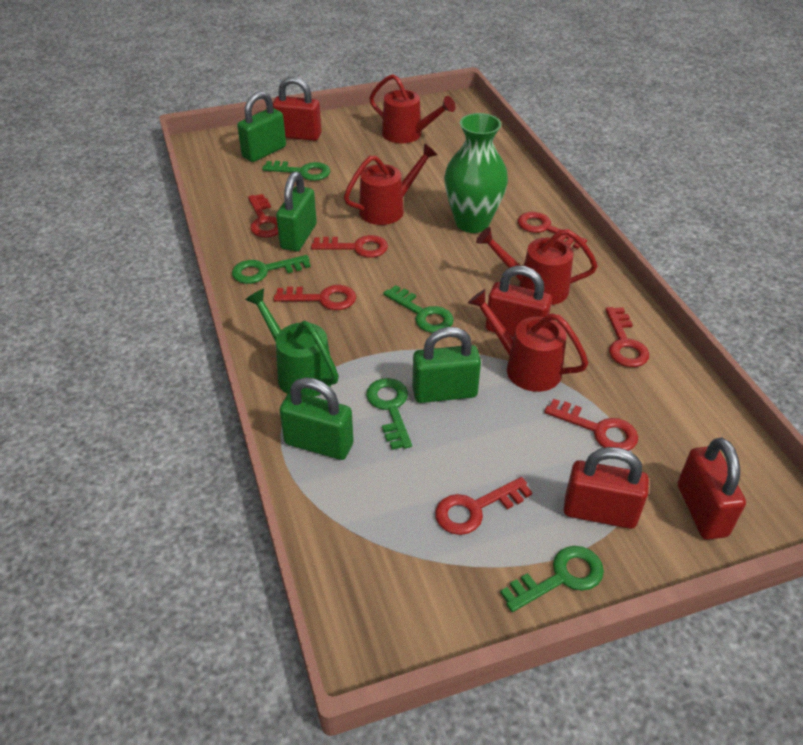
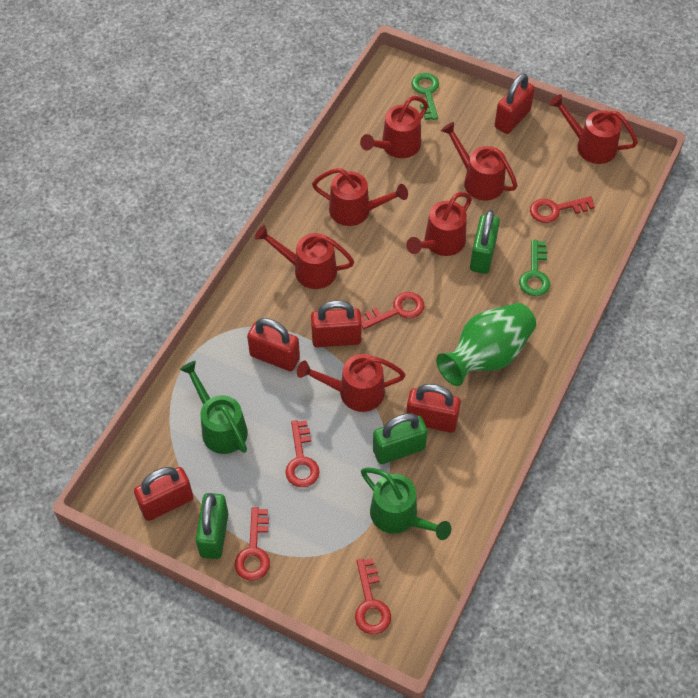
green key: 5 -> 2
green padlock: 4 -> 3
green watering can: 1 -> 2
red key: 7 -> 5
red padlock: 4 -> 5
red watering can: 4 -> 7

